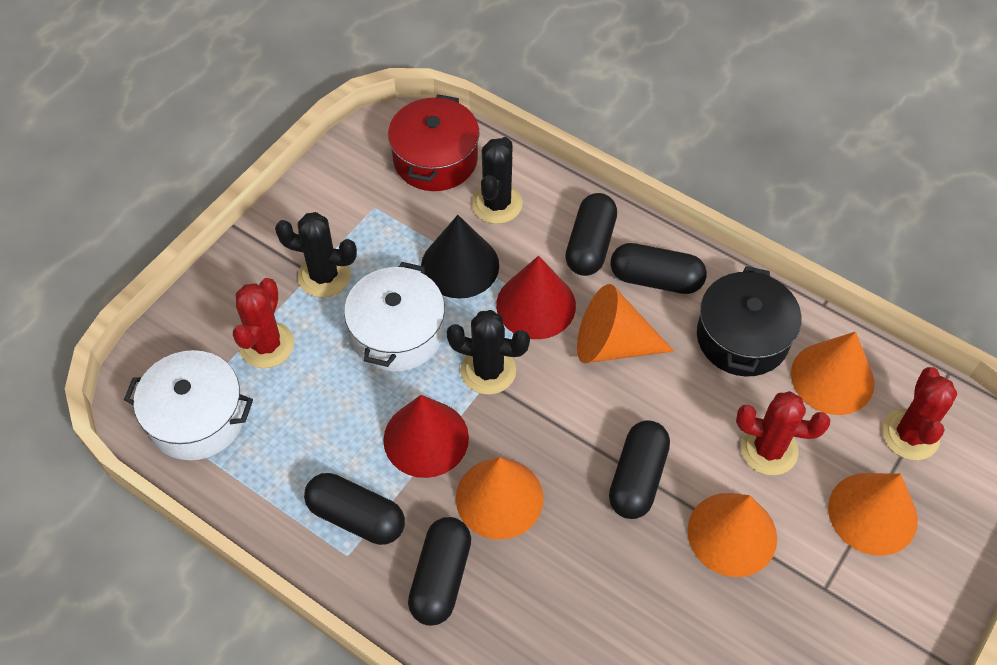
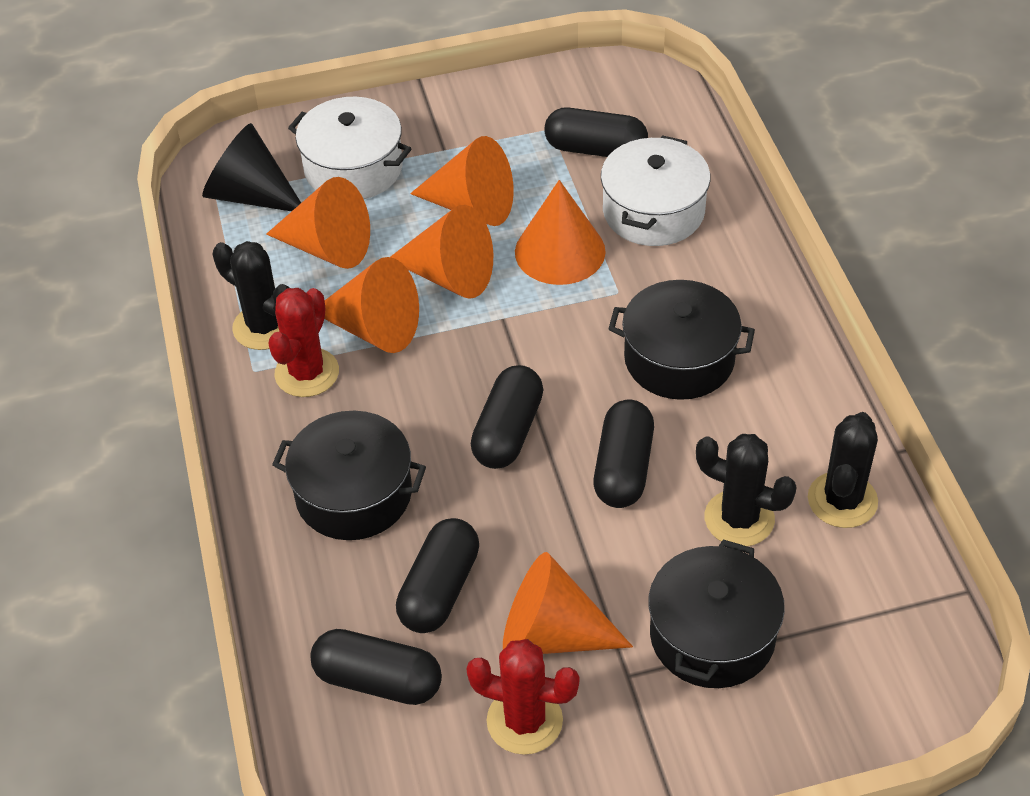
black pot: 1 -> 3
orange cone: 5 -> 6
red cactus: 3 -> 2
red cone: 2 -> 0
red pot: 1 -> 0

